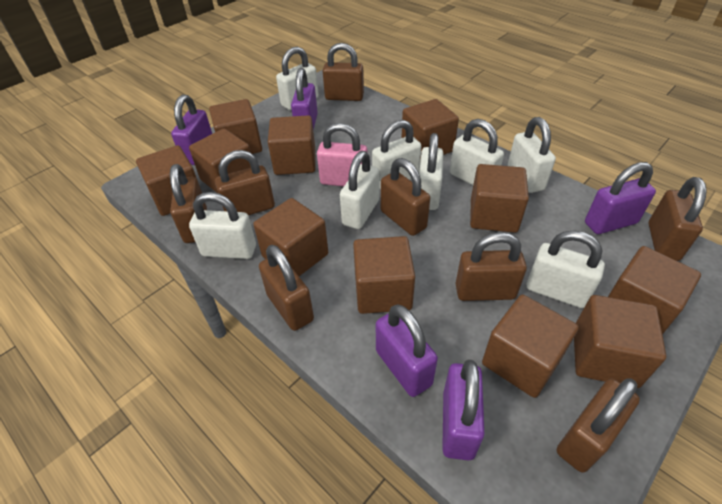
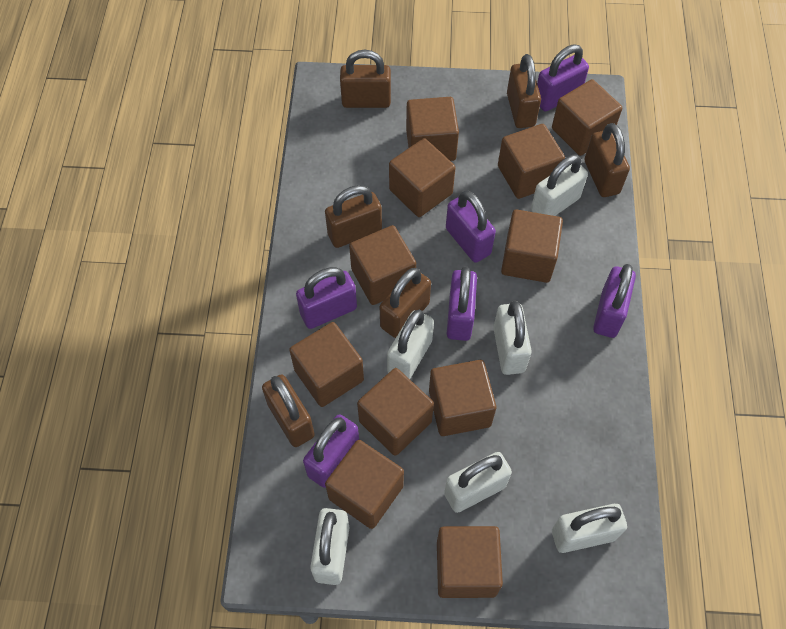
brown padlock: 8 -> 6
pink padlock: 1 -> 0
purple padlock: 5 -> 6
white padlock: 8 -> 6

